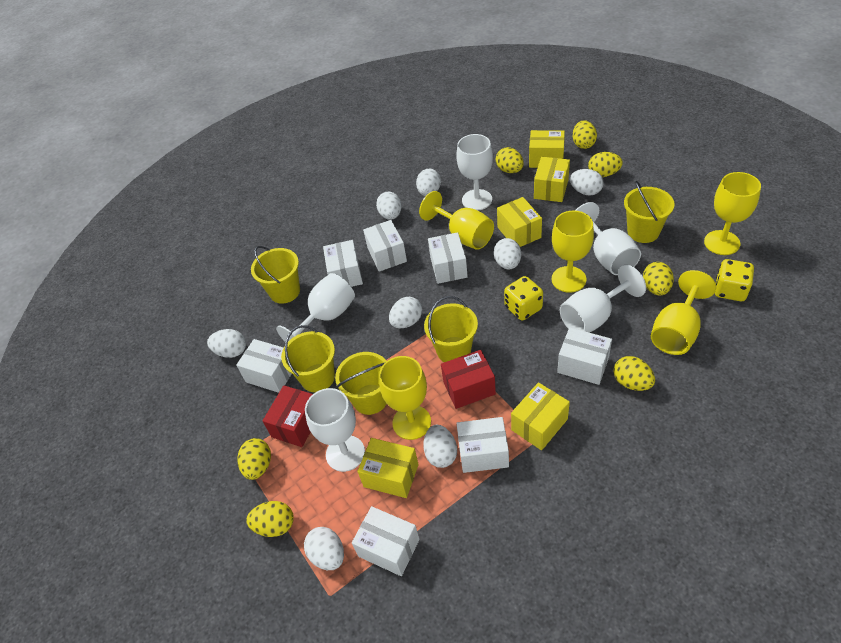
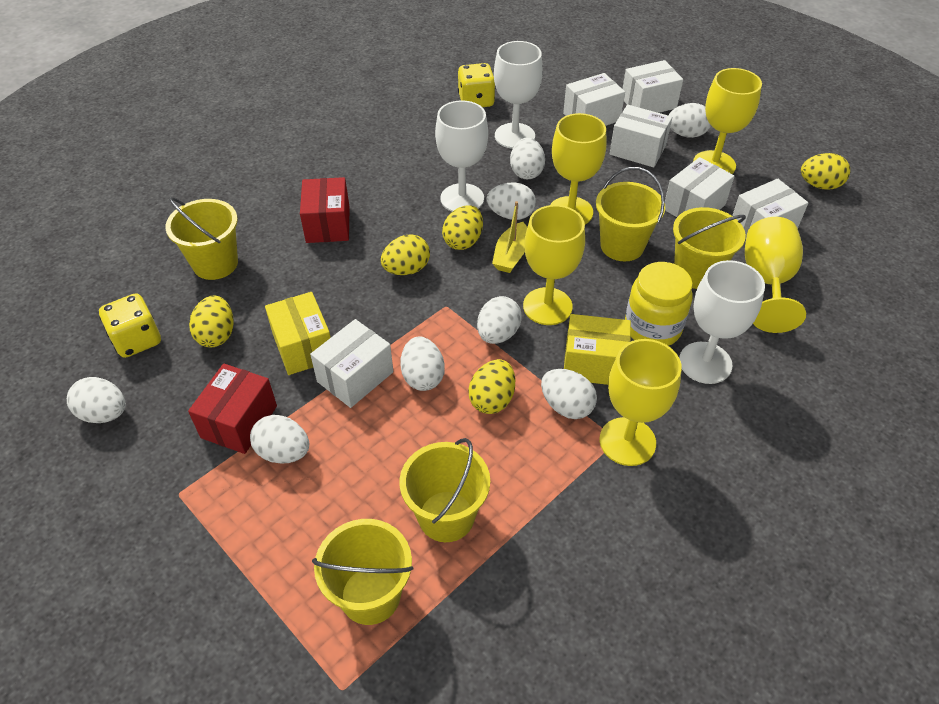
white box: 7 -> 6
white goblet: 5 -> 3
yellow boat: 0 -> 1
yellow box: 5 -> 2
yellow egg: 7 -> 5
yellow jar: 0 -> 1

